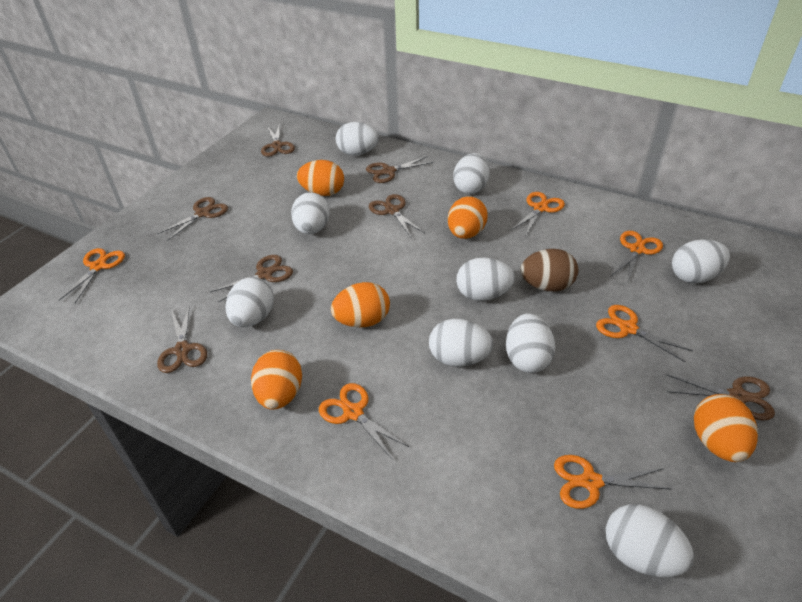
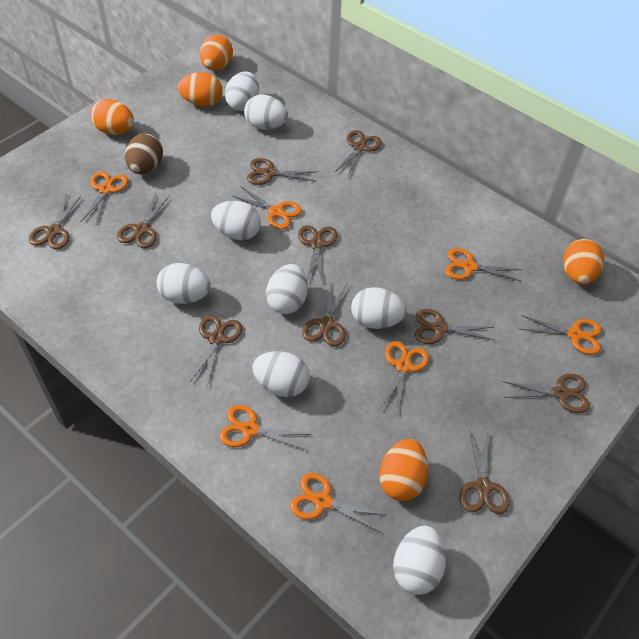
brown scissors: 7 -> 10
orange scissors: 6 -> 7
white egg: 9 -> 8

